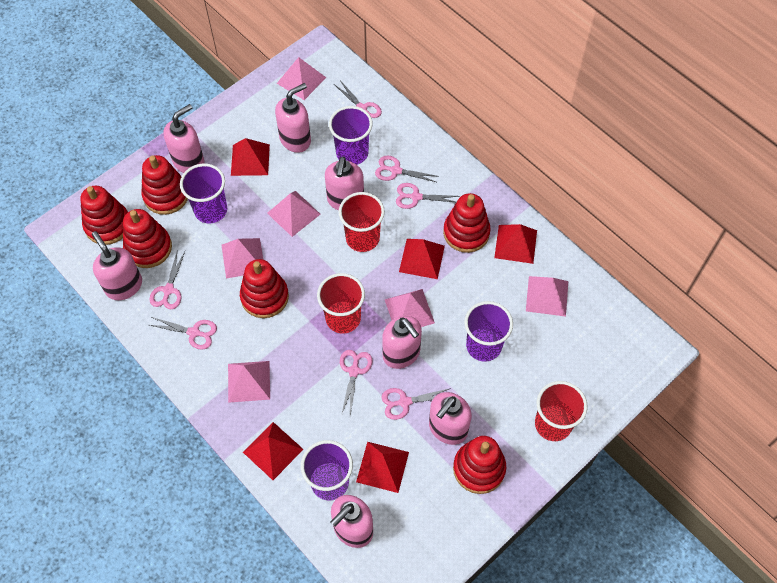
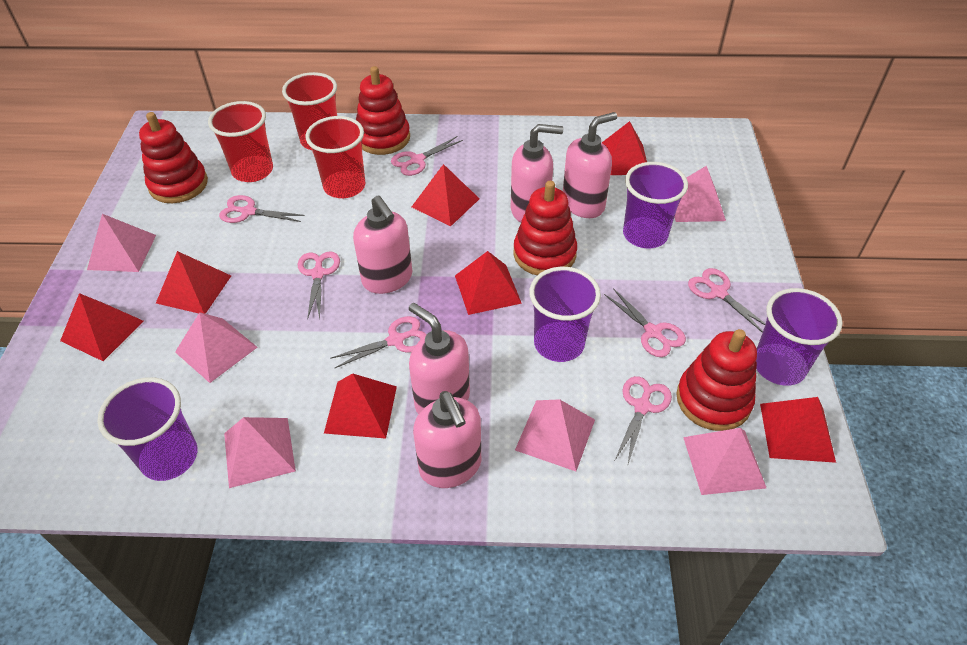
pink soap dispenser: 7 -> 5
red pyramid: 5 -> 7
red stacking toy: 6 -> 4

